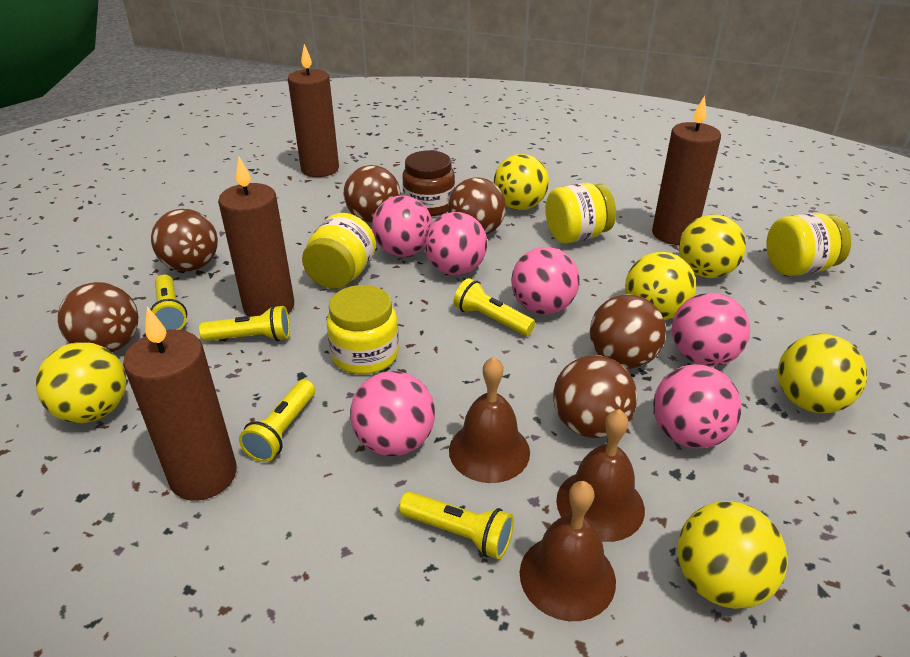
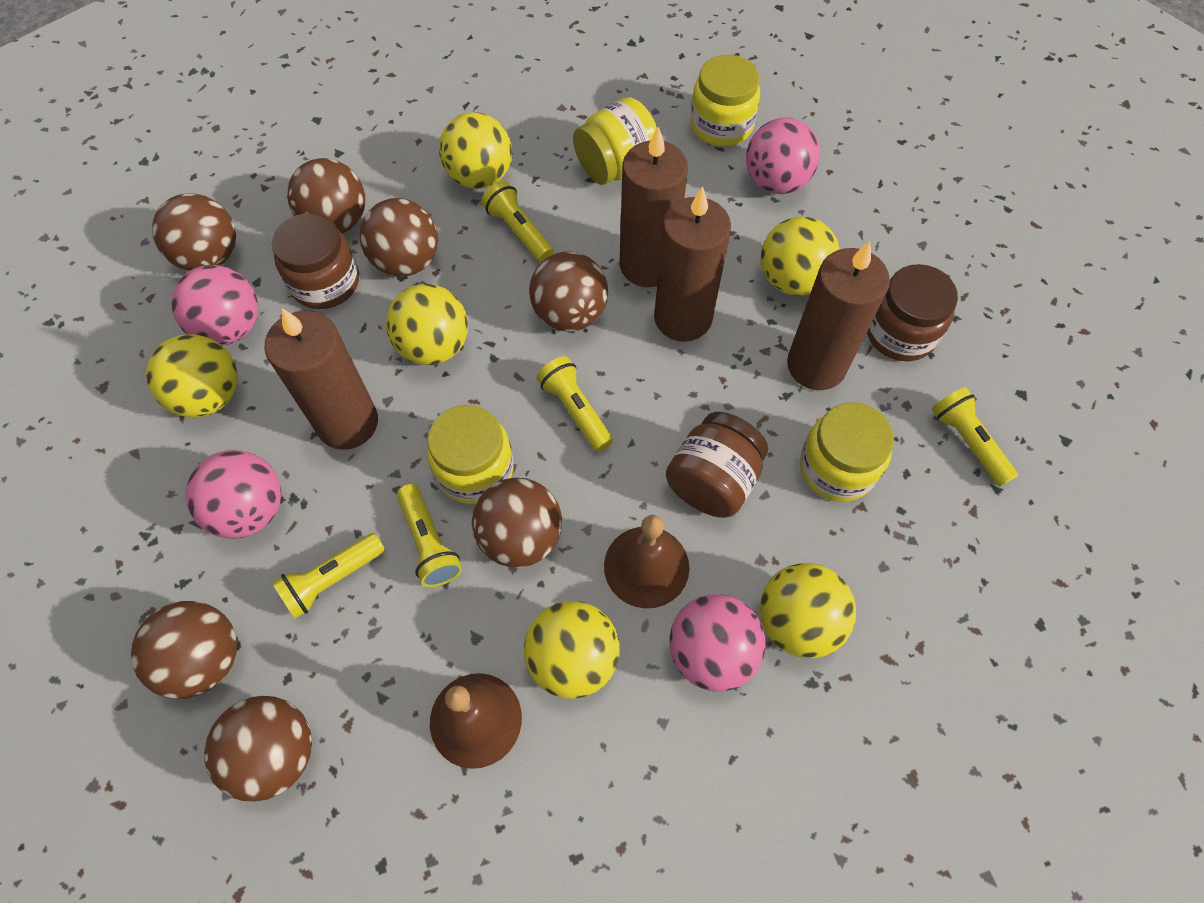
brown ball: 6 -> 7
brown bell: 3 -> 2
brown jar: 1 -> 3
pink ball: 6 -> 4

